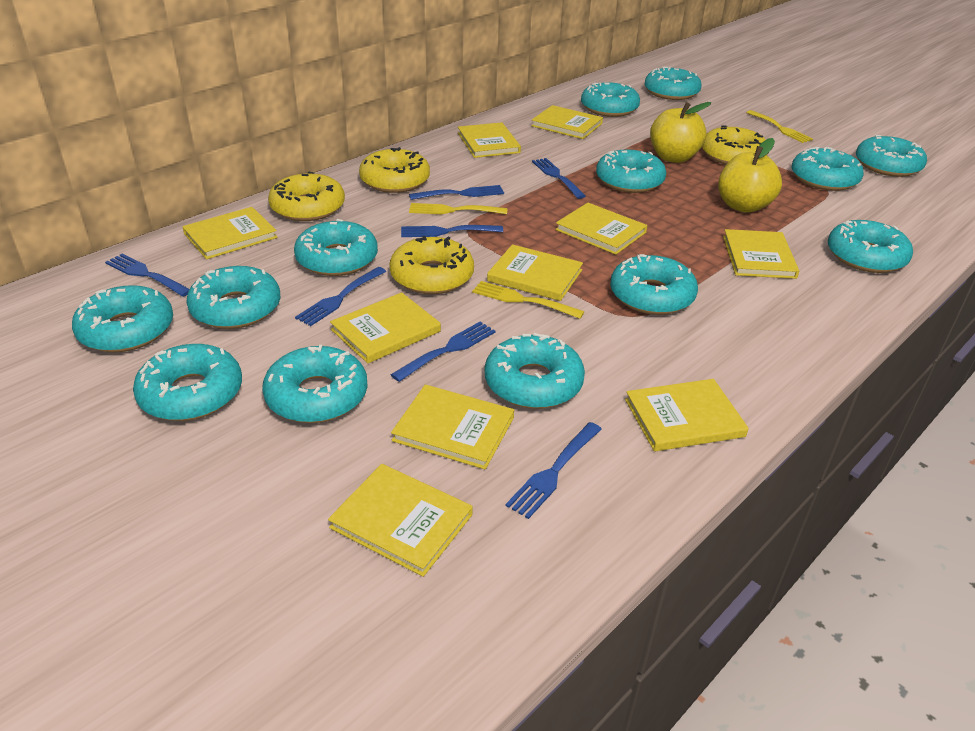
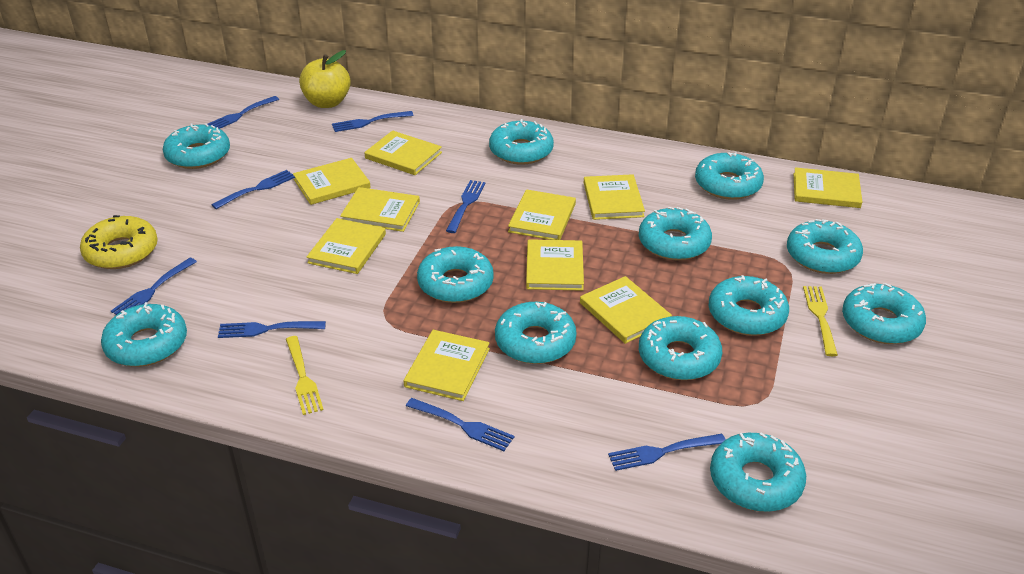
blue fork: 7 -> 8
turquoise donut: 13 -> 12
yellow apple: 2 -> 1
yellow donut: 4 -> 1
yellow fork: 3 -> 2

